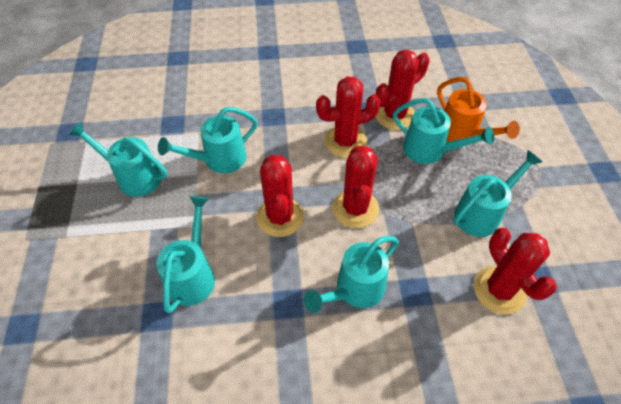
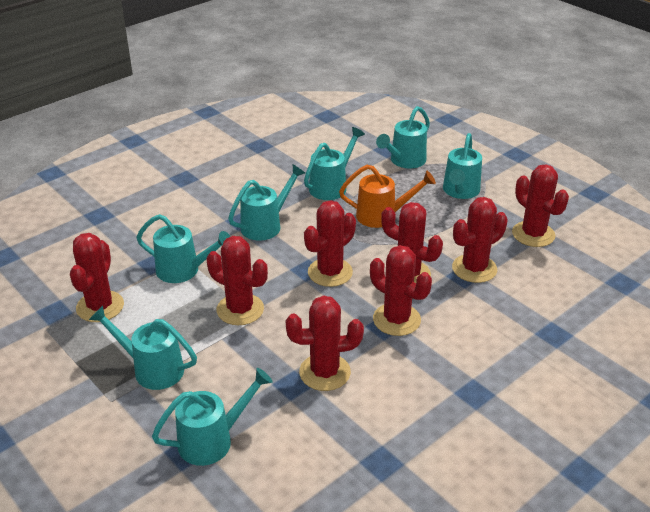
red cactus: 5 -> 8
turquoise watering can: 6 -> 7

